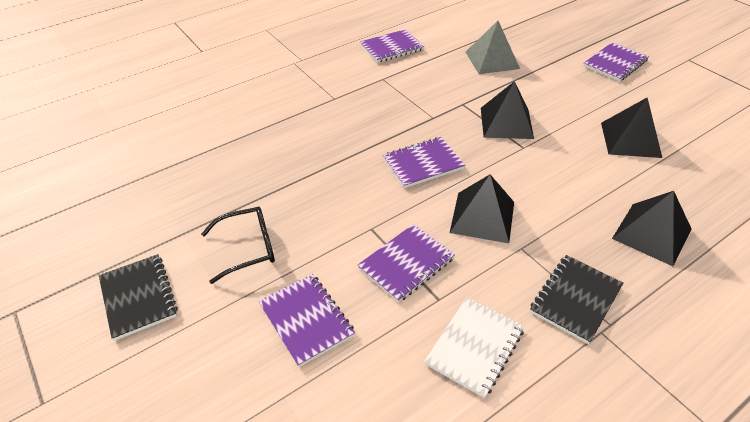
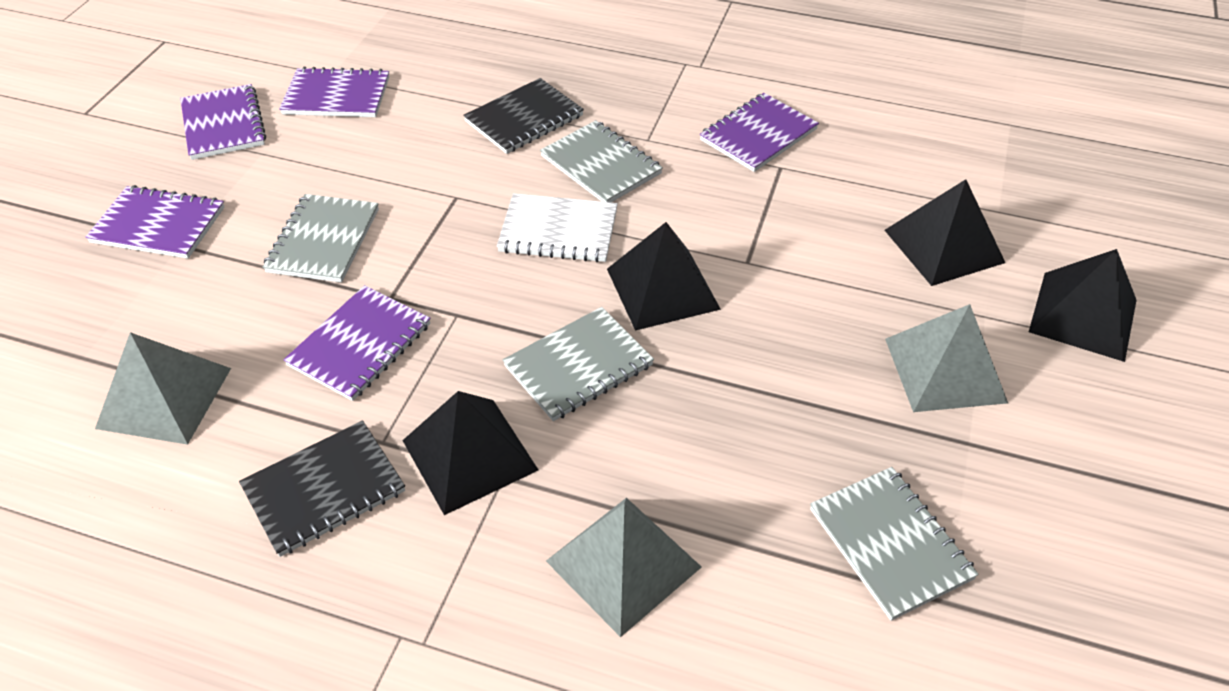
black glasses: 1 -> 0
grey notebook: 0 -> 4
grey pyramid: 1 -> 3

